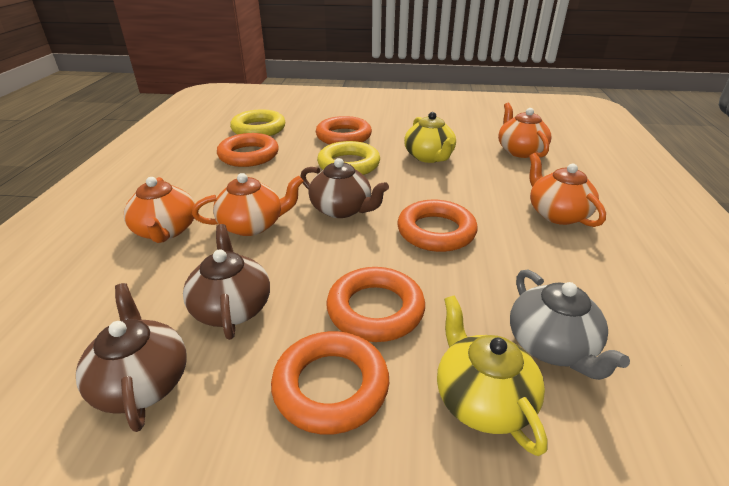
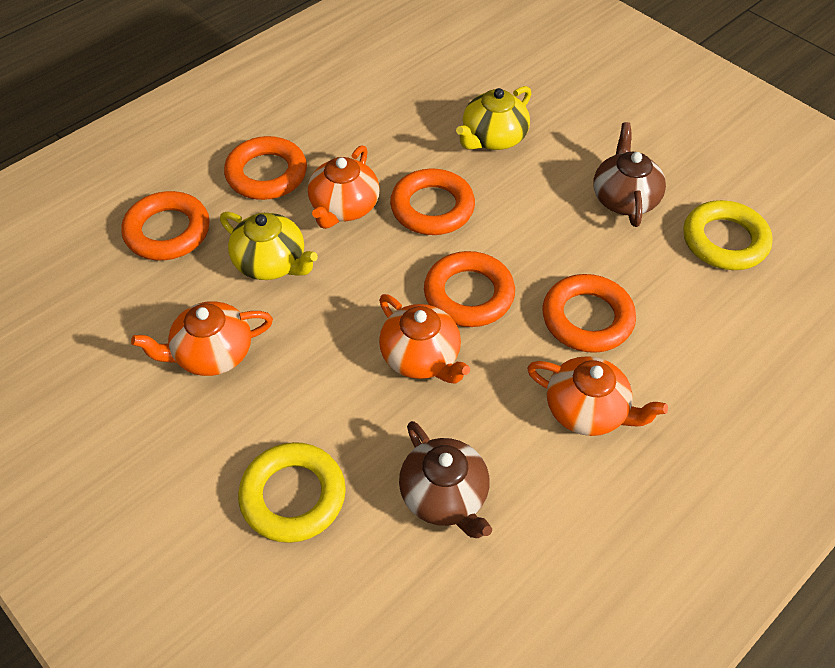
brown teapot: 3 -> 2
grey teapot: 1 -> 0

